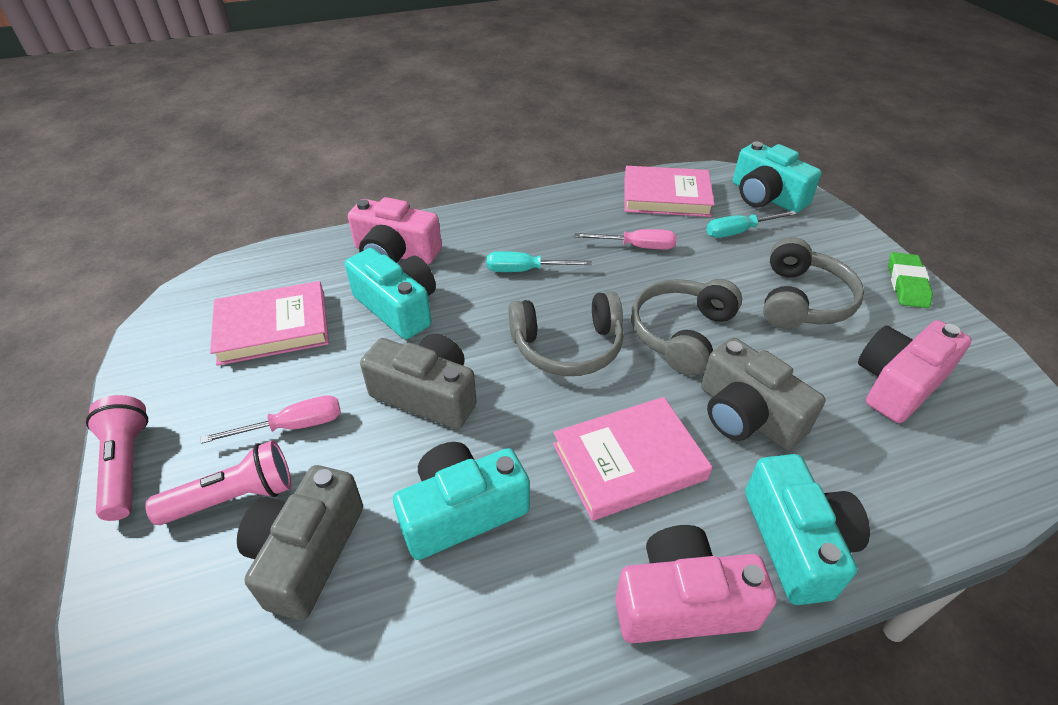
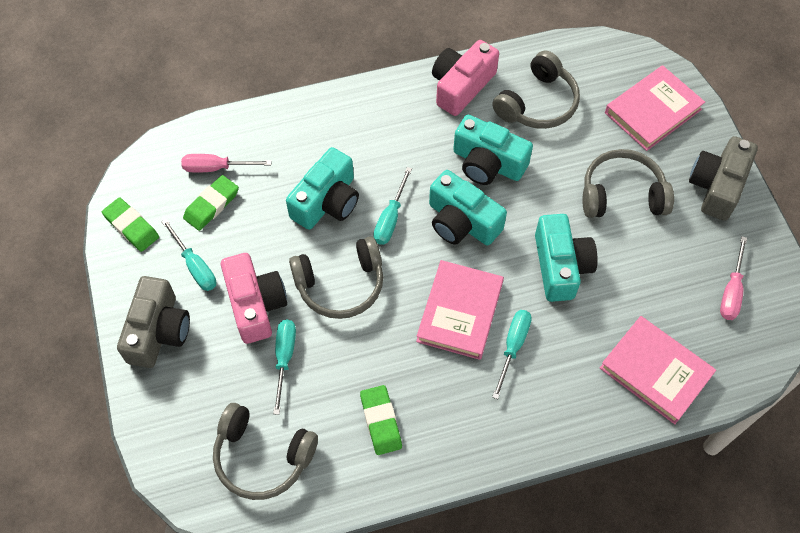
green eraser: 1 -> 3
grey camera: 3 -> 2
grey headphones: 3 -> 4
pink camera: 3 -> 2
pink flashlight: 2 -> 0
turquoise screwdriver: 2 -> 4

